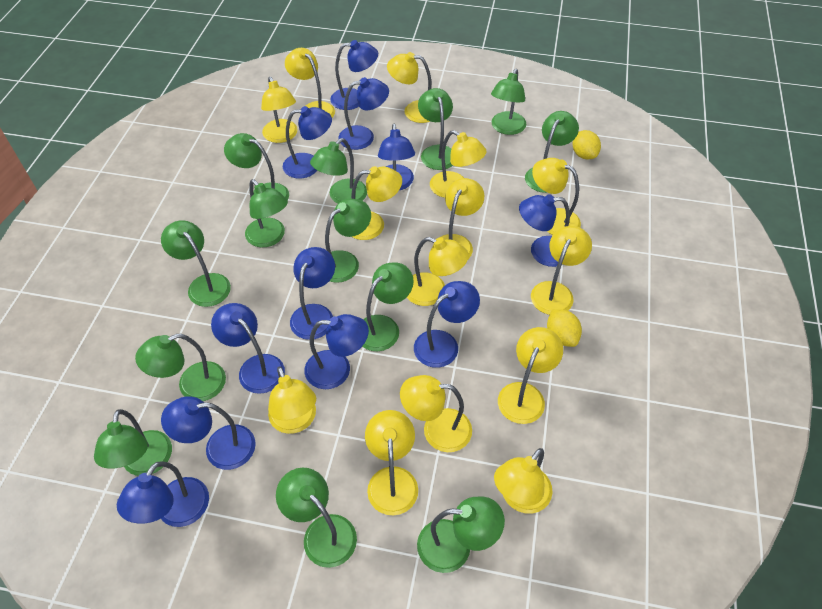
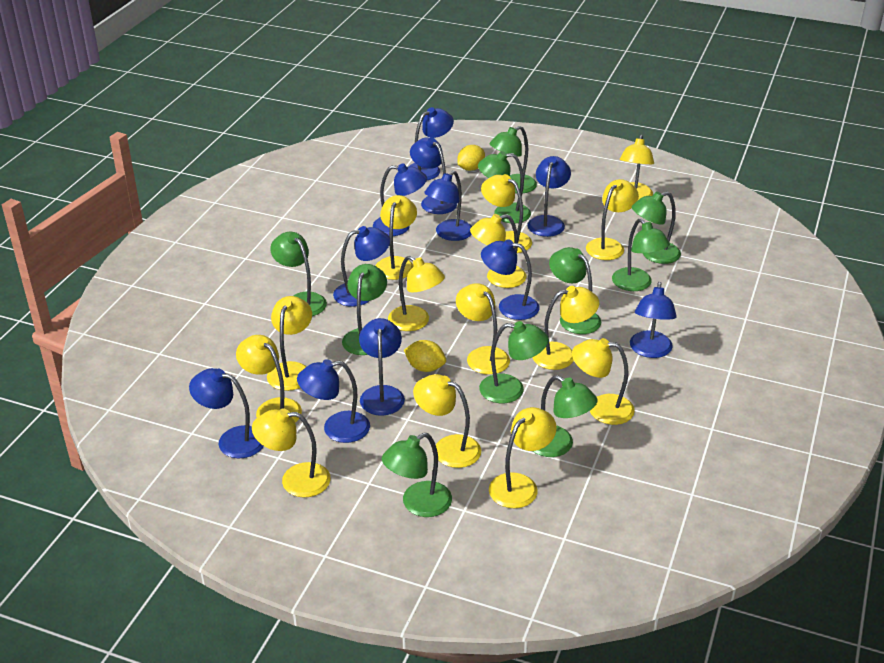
green lamp: 13 -> 10

